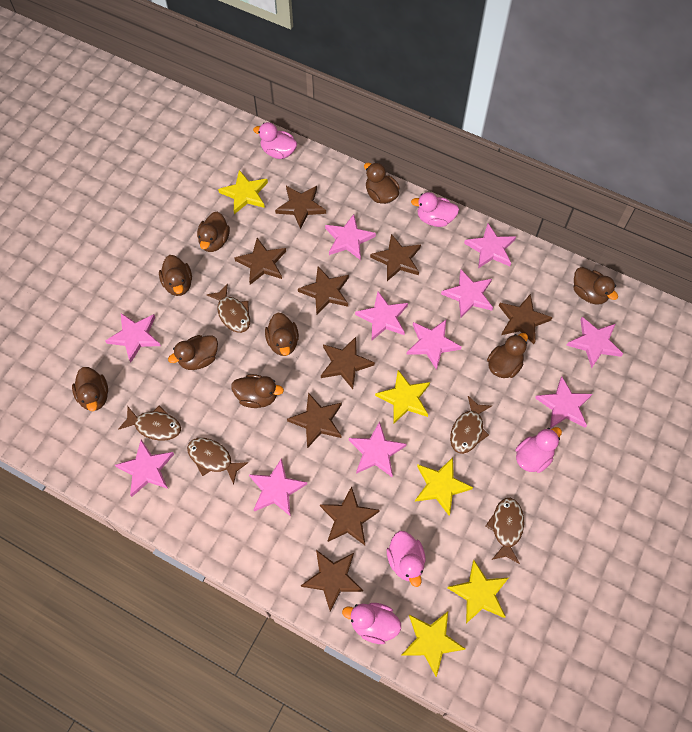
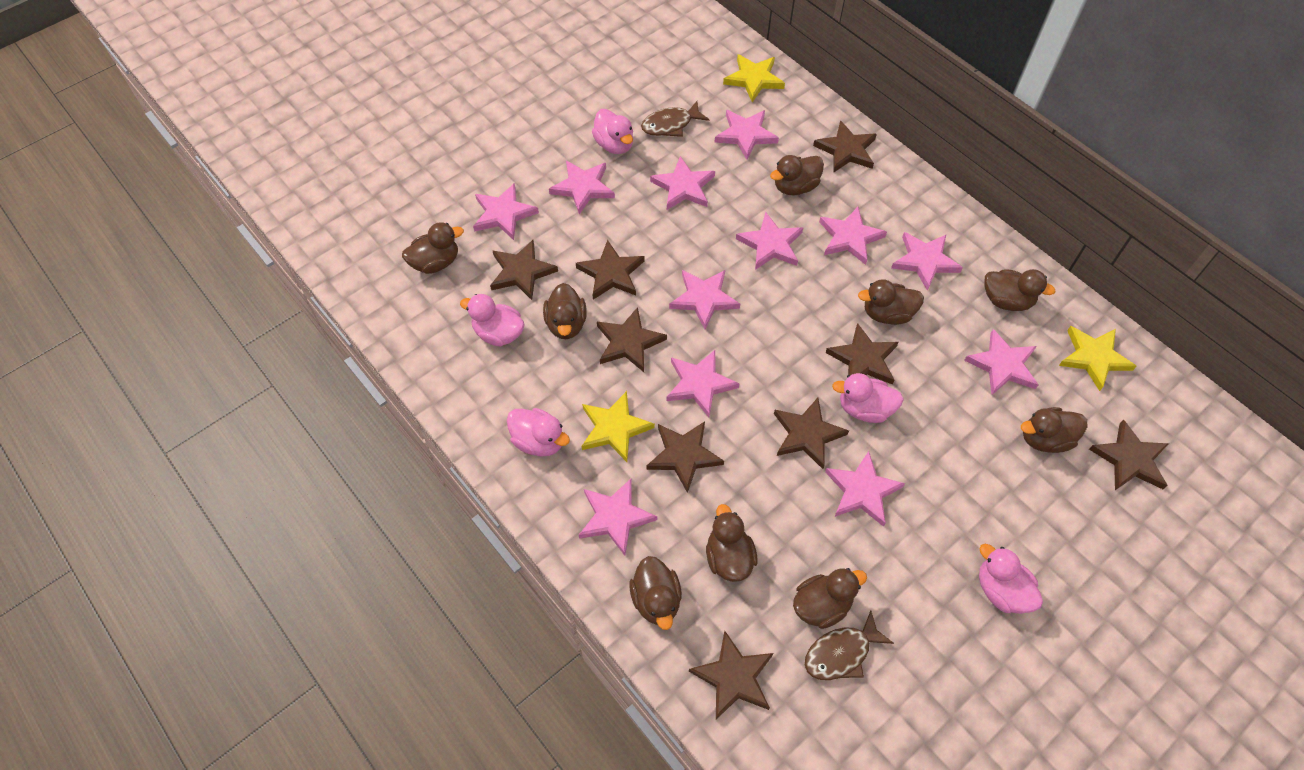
brown fish: 5 -> 2
pink star: 11 -> 12
yellow star: 5 -> 3

